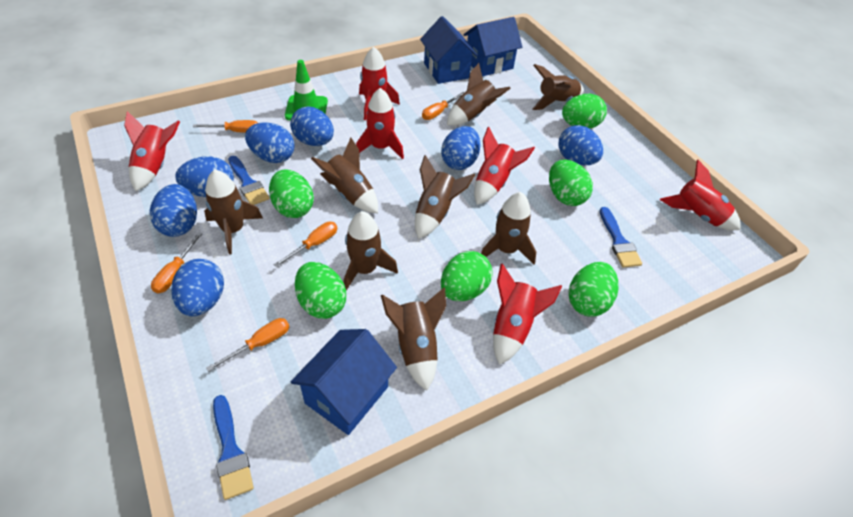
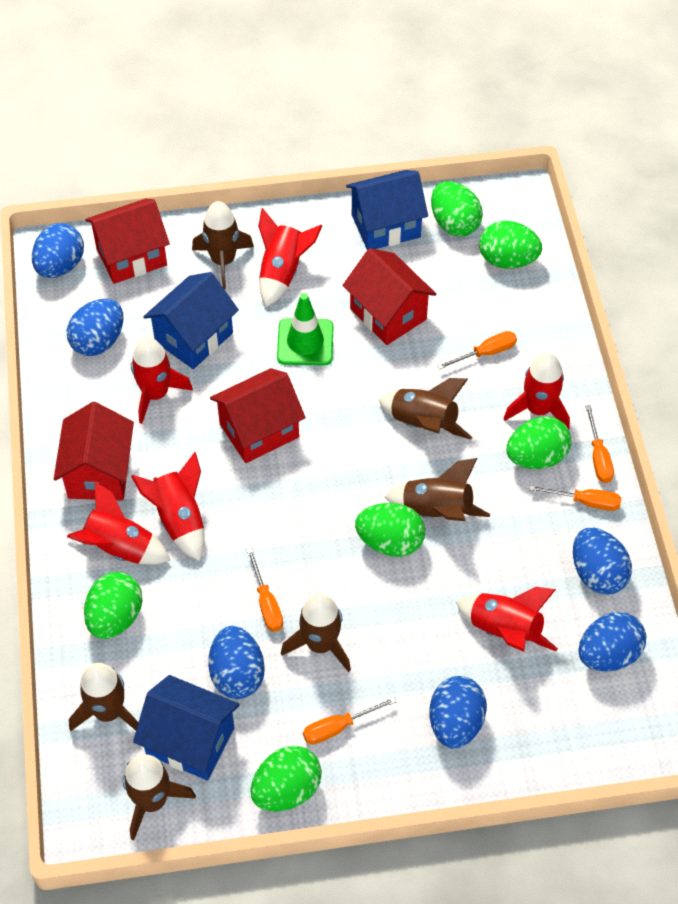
blue brush: 3 -> 0
blue egg: 7 -> 6
brown rocket: 8 -> 6
red house: 0 -> 4

